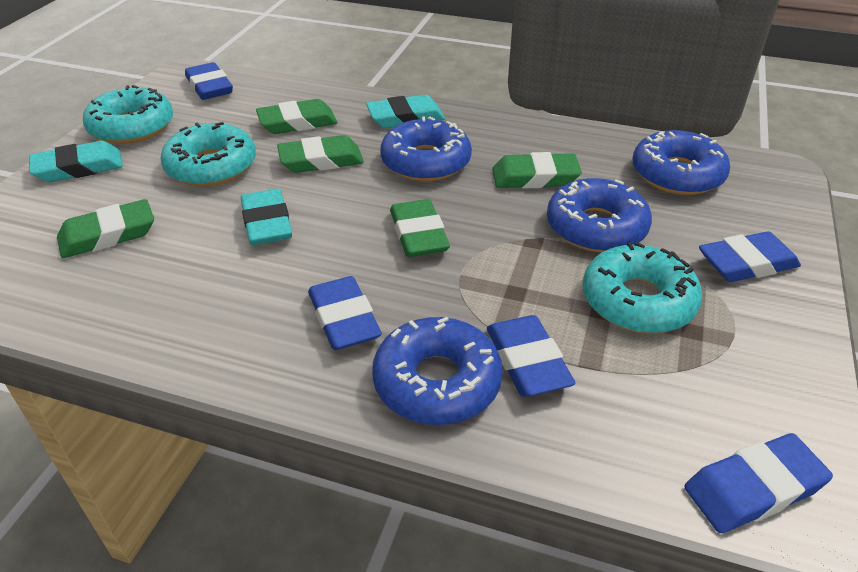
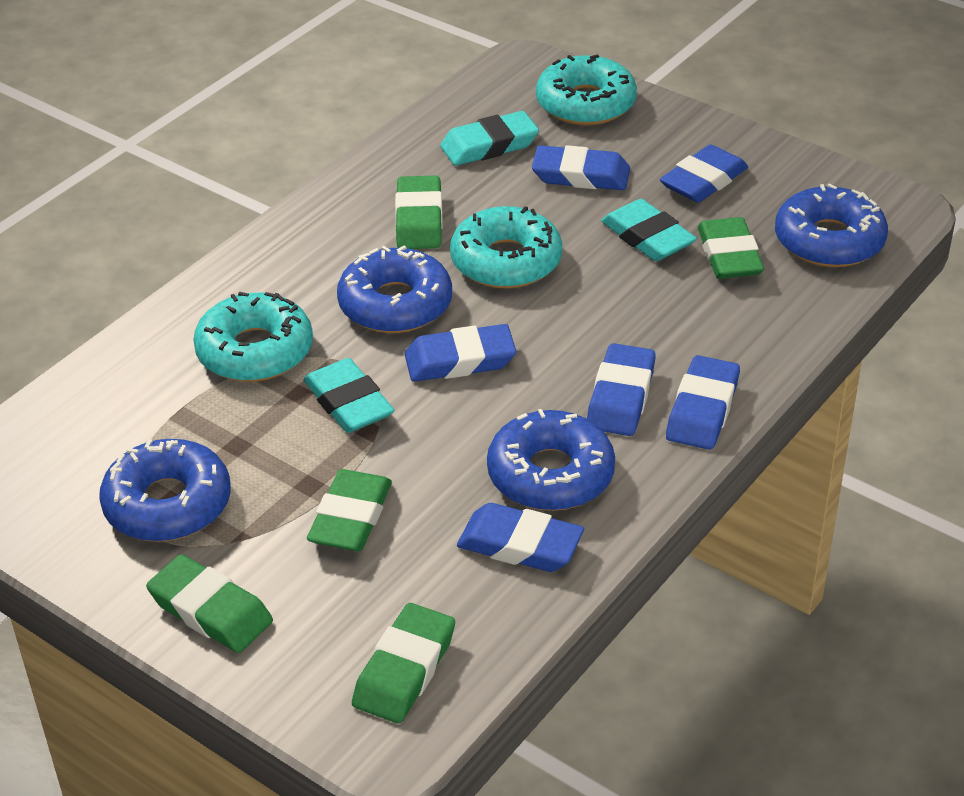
blue eraser: 5 -> 6

